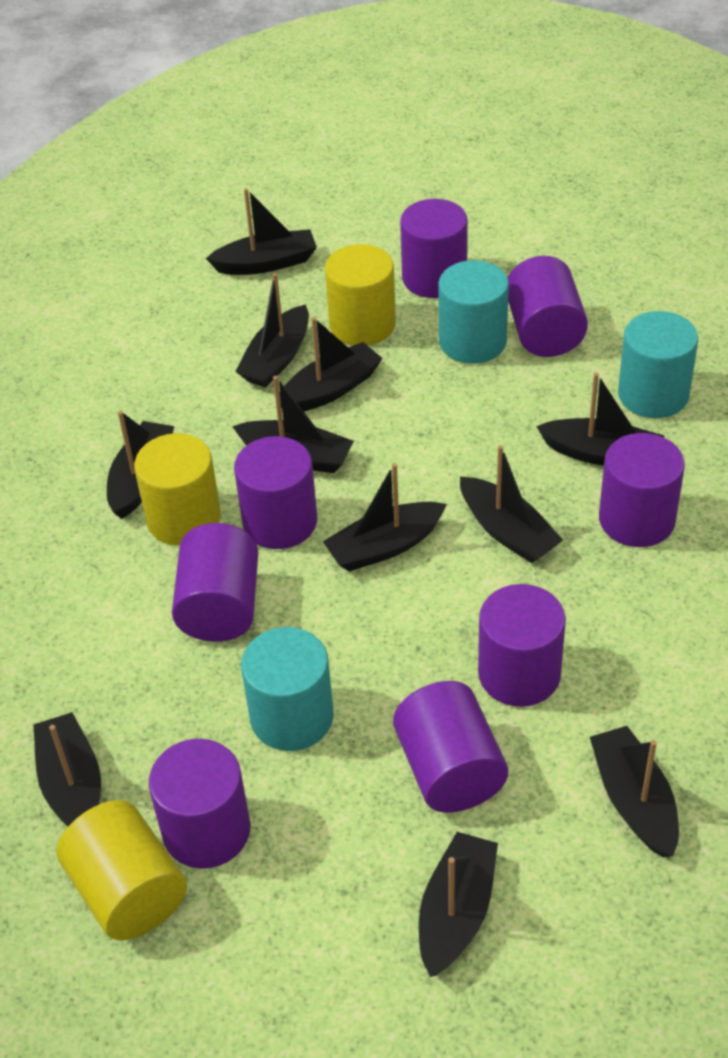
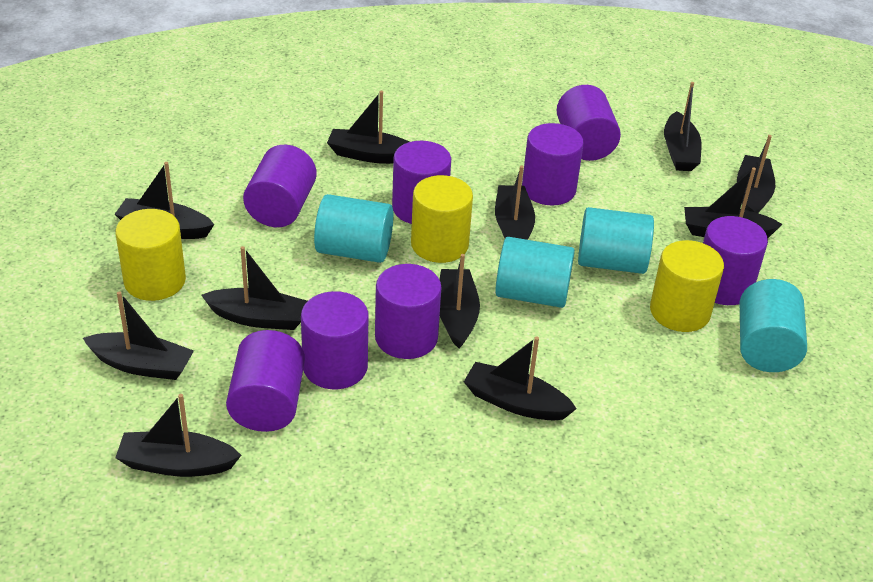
turquoise cylinder: 3 -> 4

